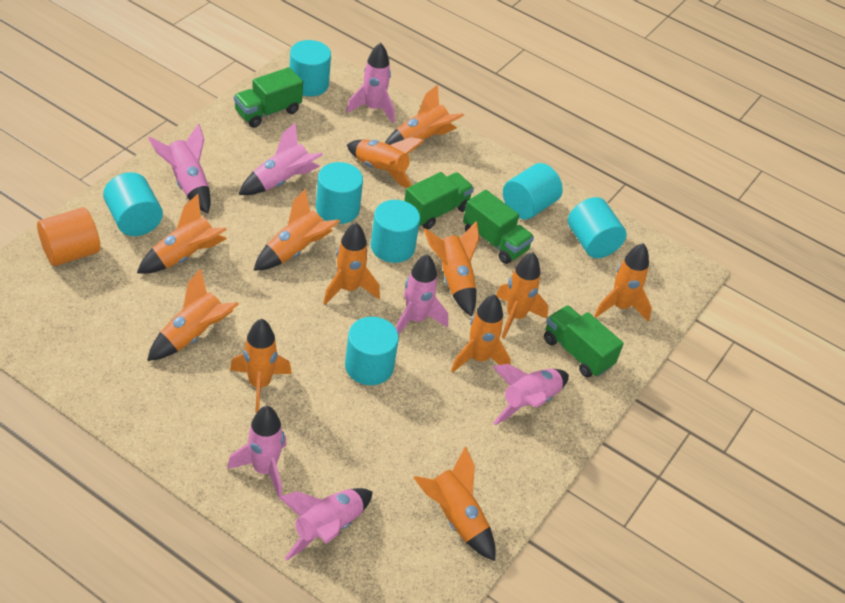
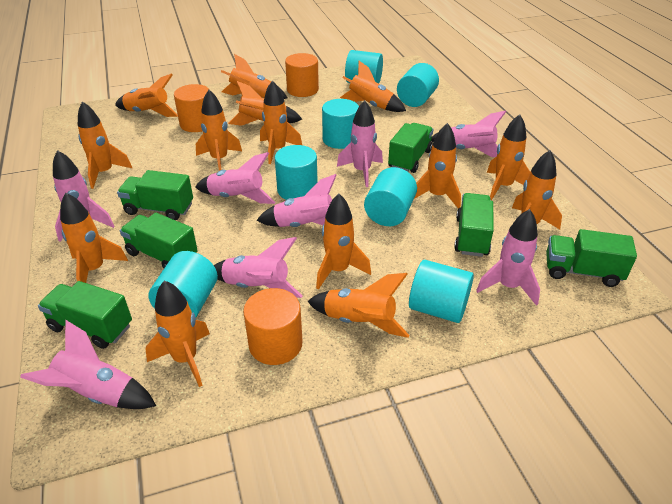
green truck: 4 -> 6
orange cylinder: 1 -> 3
orange rocket: 12 -> 14
pink rocket: 7 -> 8

